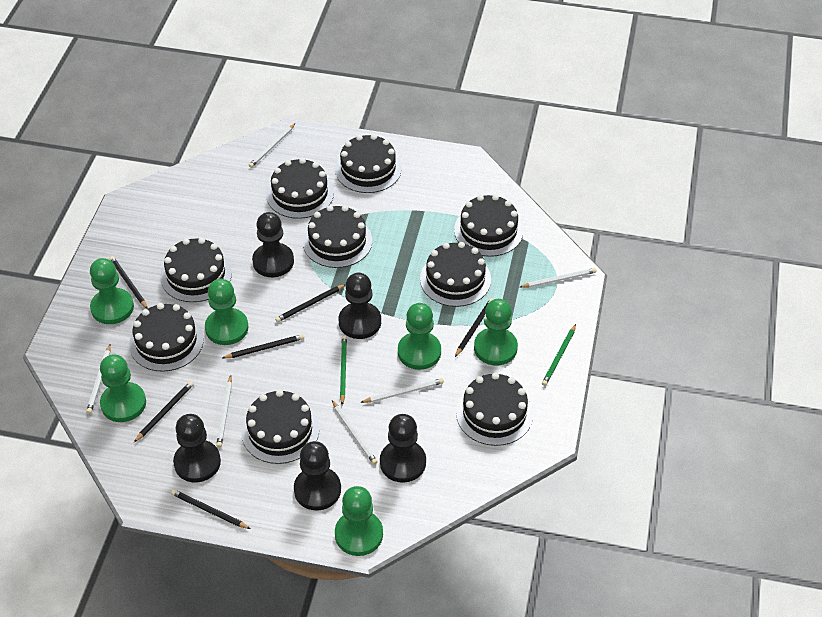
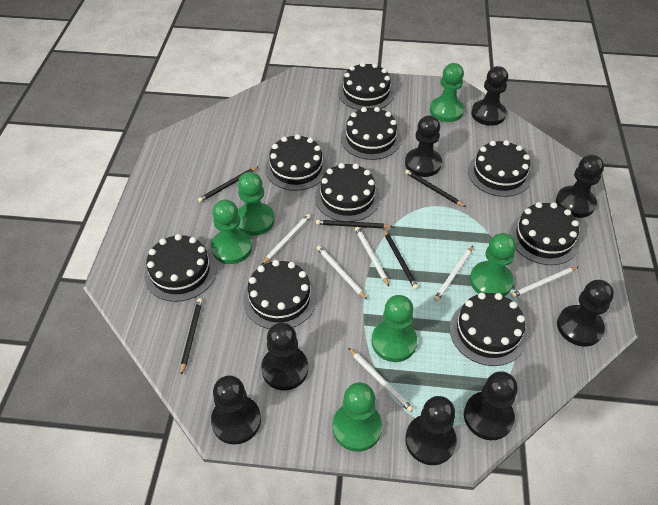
black pawn: 5 -> 8
black pencil: 6 -> 5
green pencil: 2 -> 0

